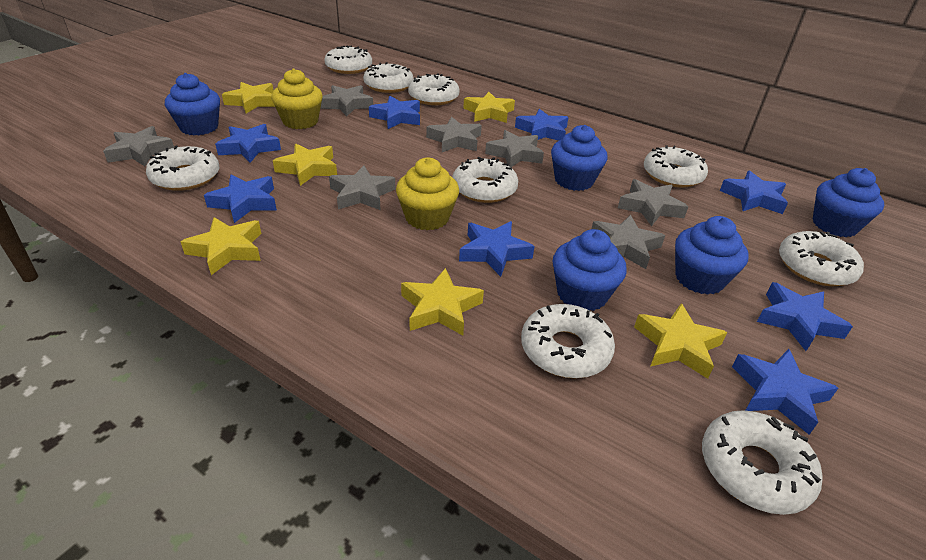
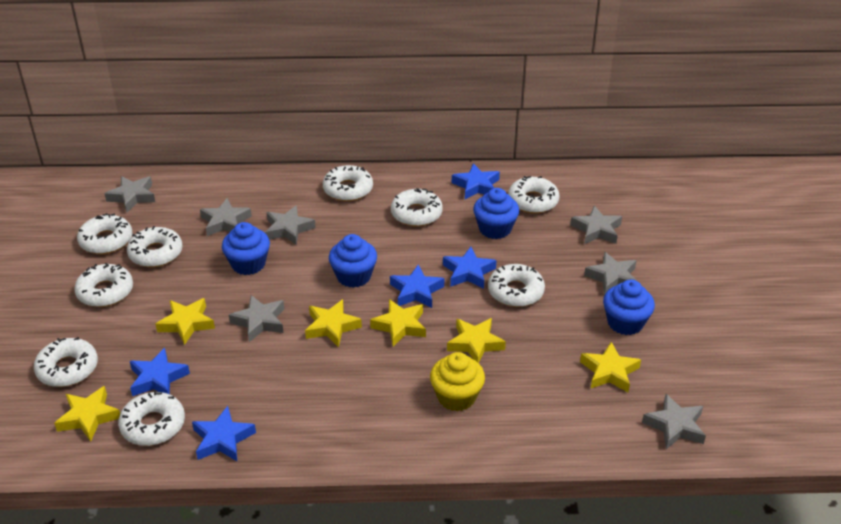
blue cupcake: 5 -> 4
blue star: 8 -> 5
yellow cupcake: 2 -> 1

